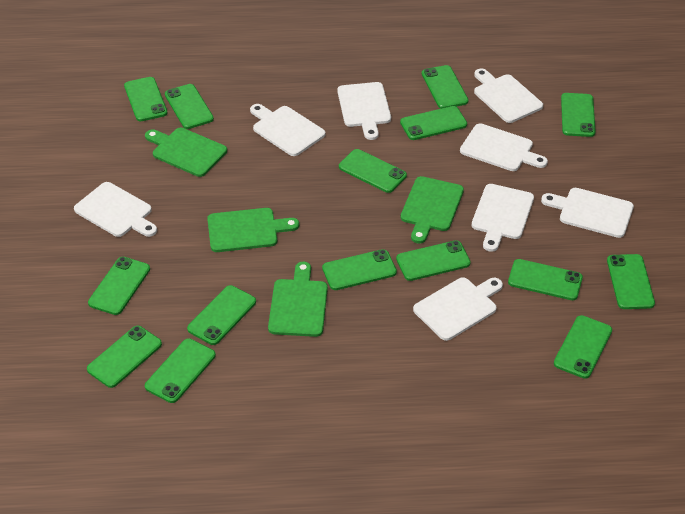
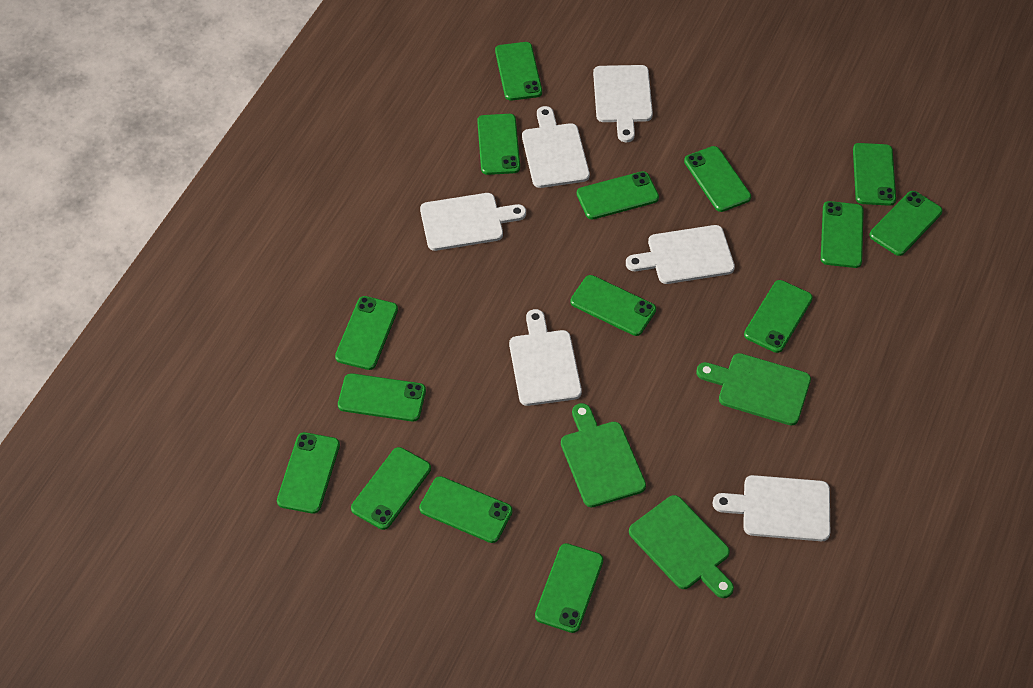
green cutting board: 4 -> 3
white cutting board: 8 -> 6

